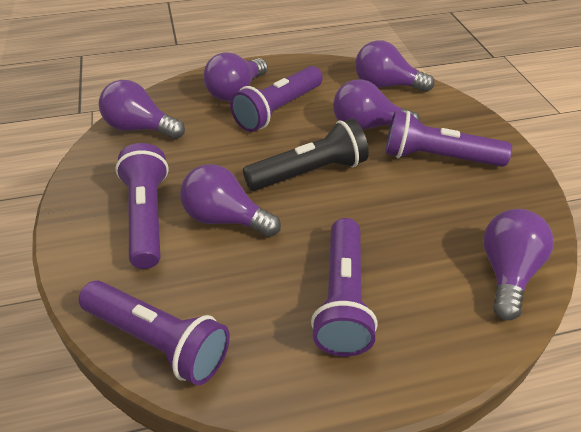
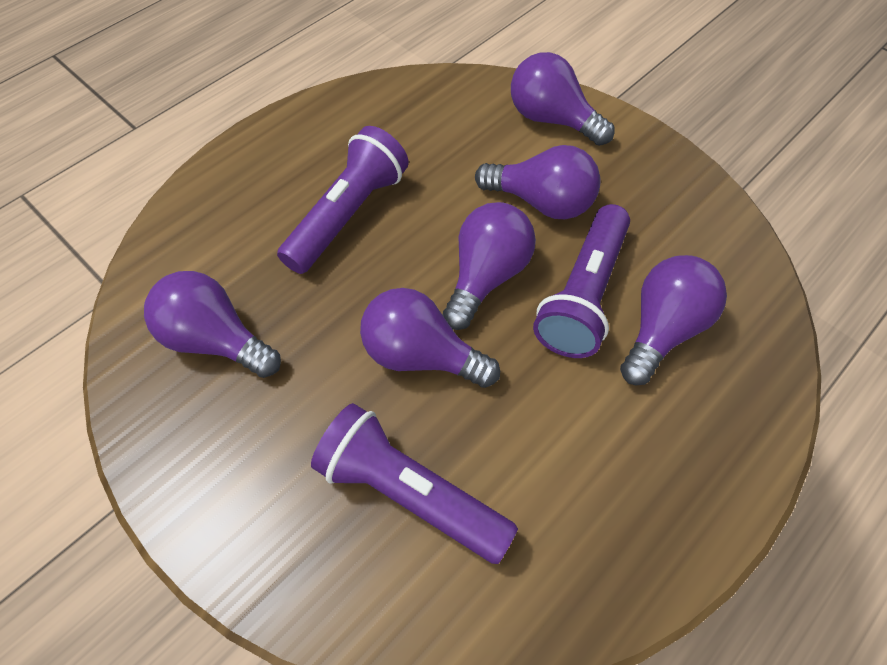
black flashlight: 1 -> 0
purple flashlight: 5 -> 3

